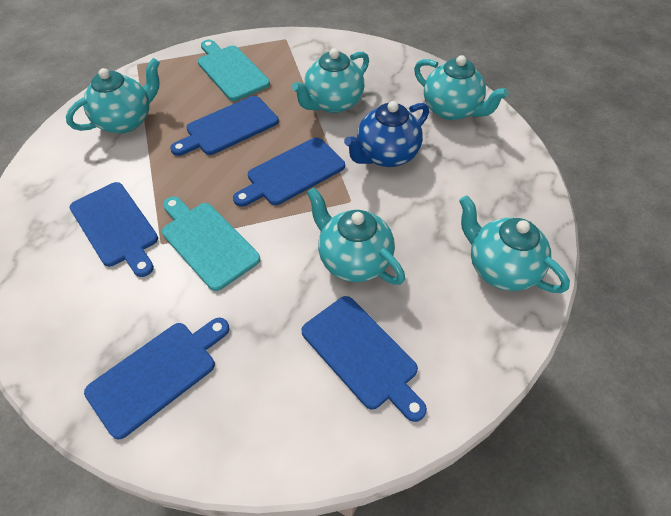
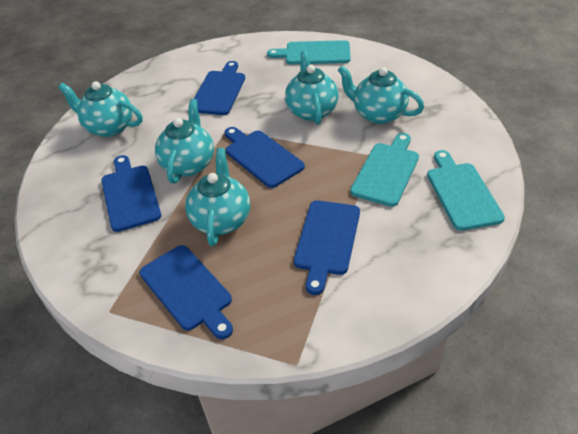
blue teapot: 1 -> 0
turquoise cutting board: 2 -> 3

